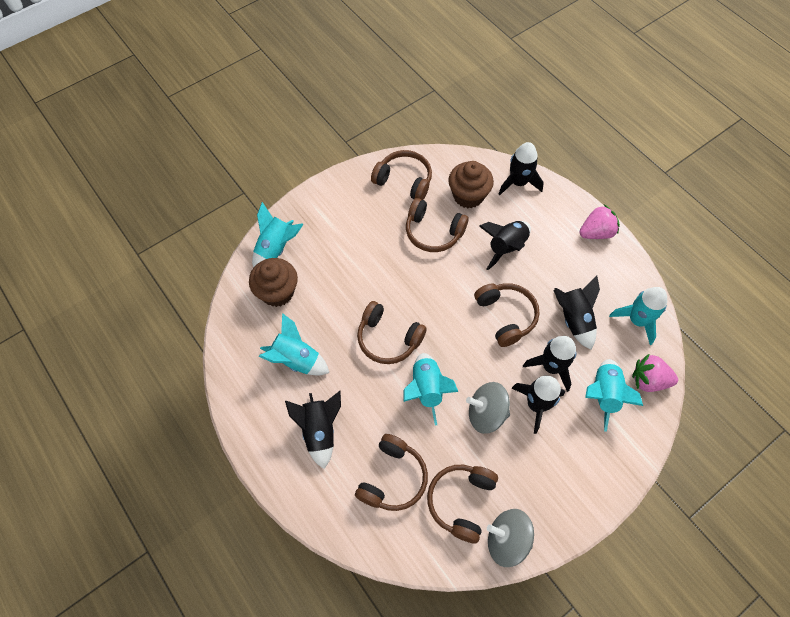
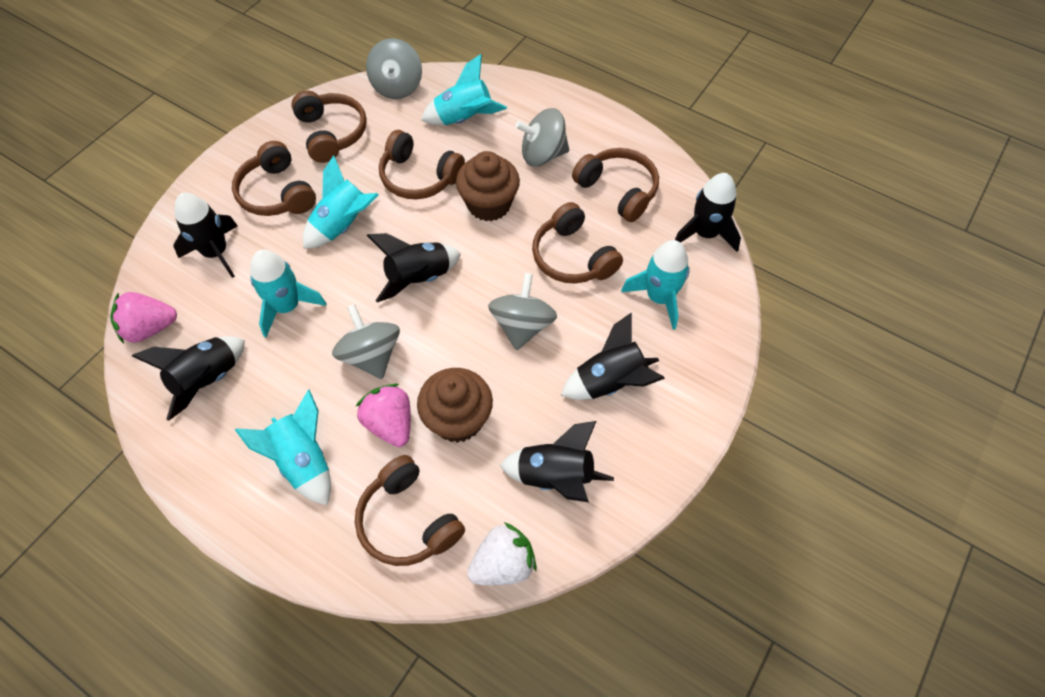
grey spinning top: 2 -> 4
white strawberry: 0 -> 1

